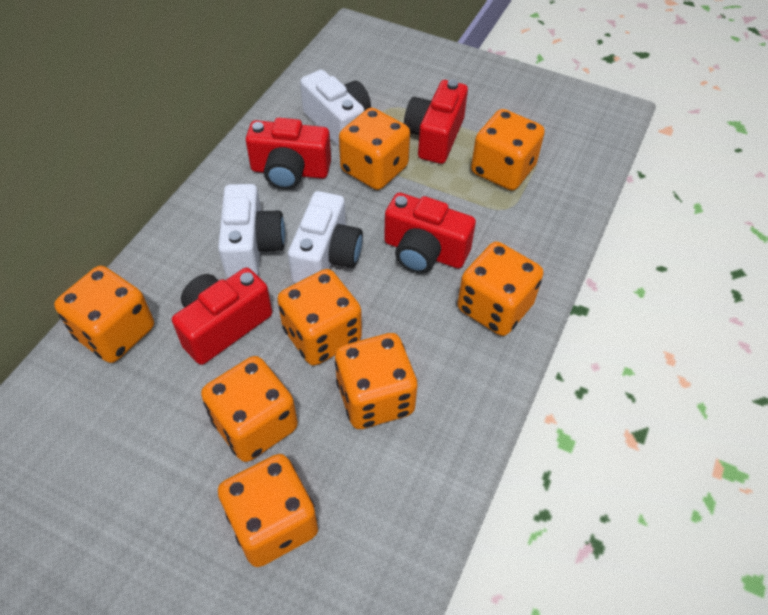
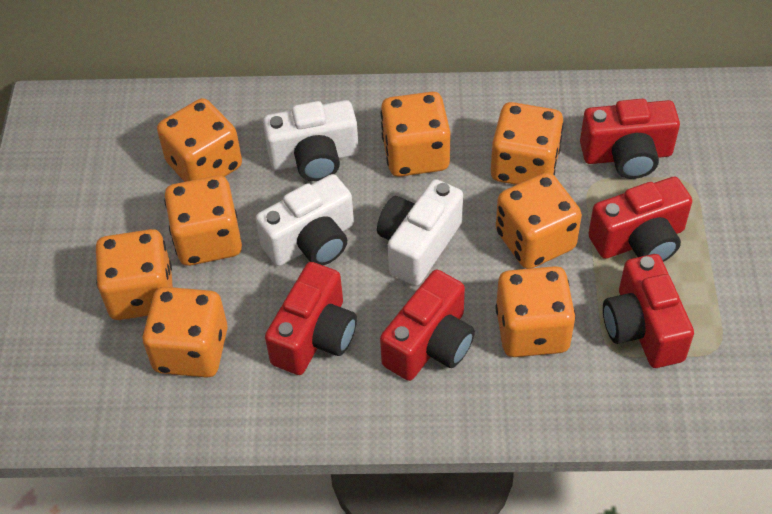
red camera: 4 -> 5

